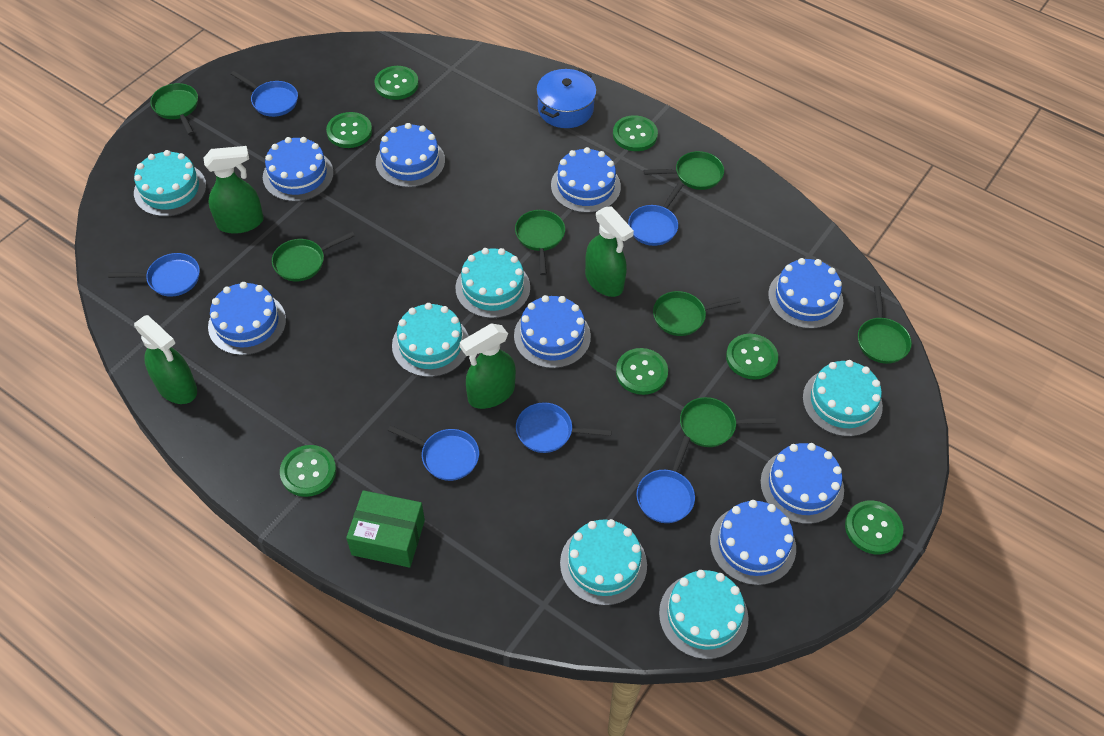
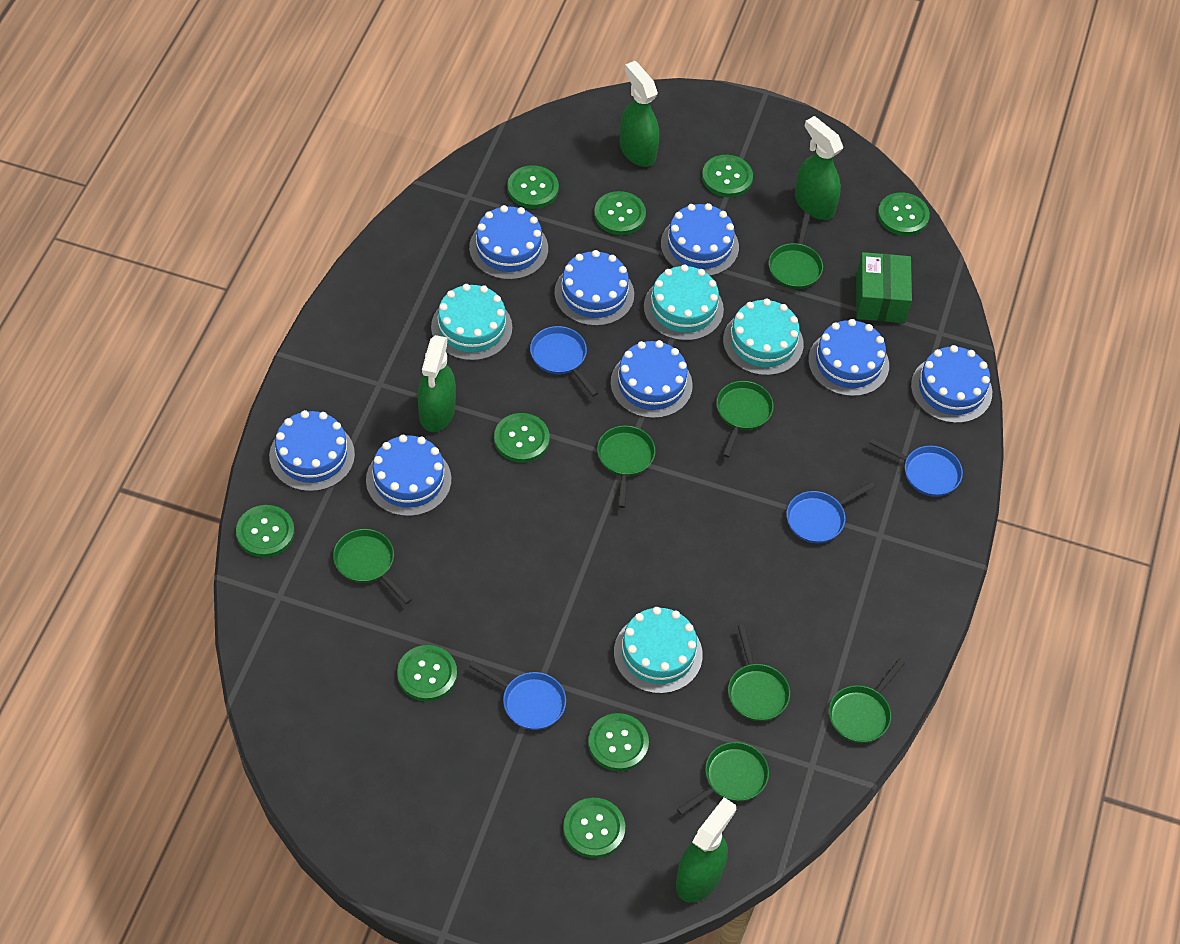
blue pan: 6 -> 4
blue pot: 1 -> 0
green button: 7 -> 9
turquoise cake: 6 -> 4

